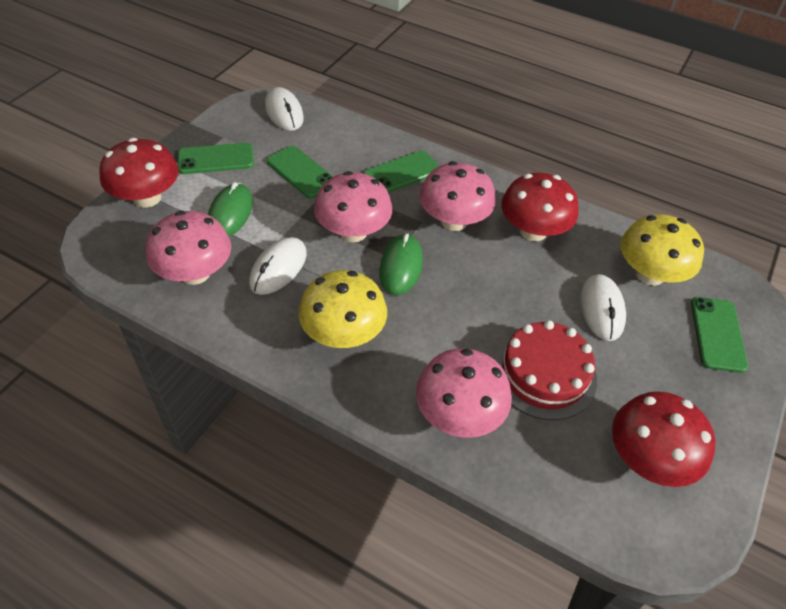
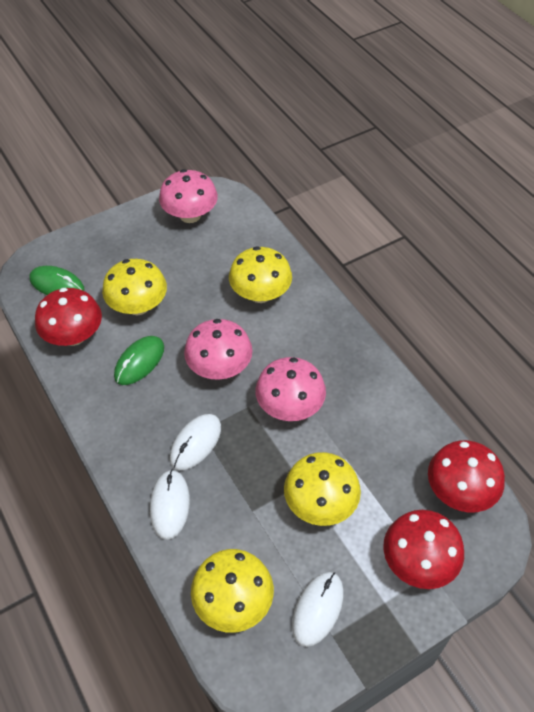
green phone: 4 -> 0
pink mushroom: 4 -> 3
red cake: 1 -> 0
yellow mushroom: 2 -> 4

